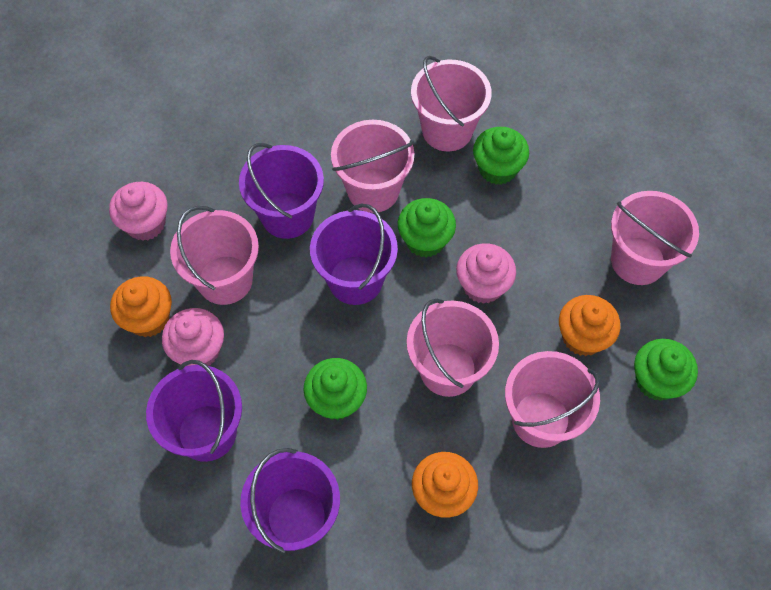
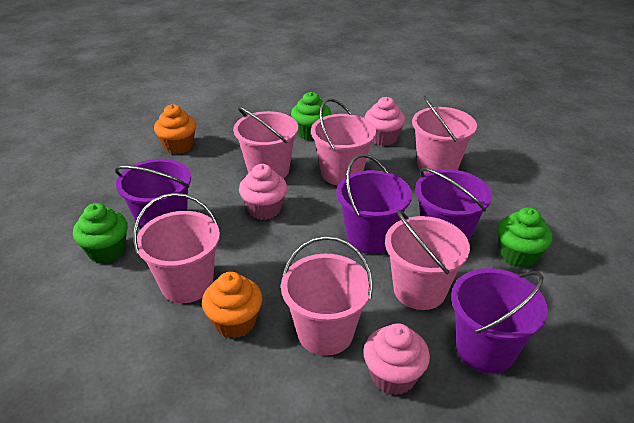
green cupcake: 4 -> 3
orange cupcake: 3 -> 2

